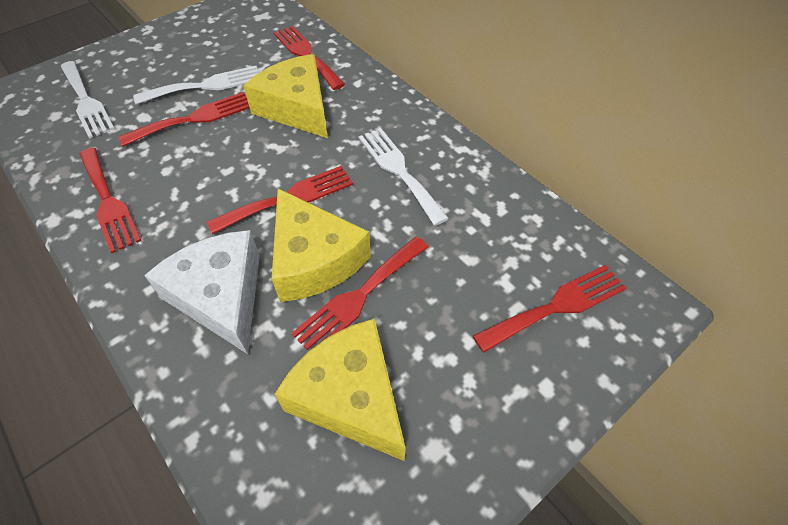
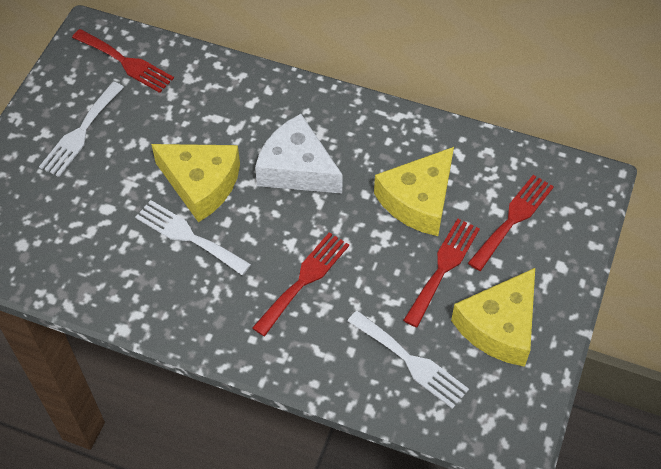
red fork: 6 -> 4

